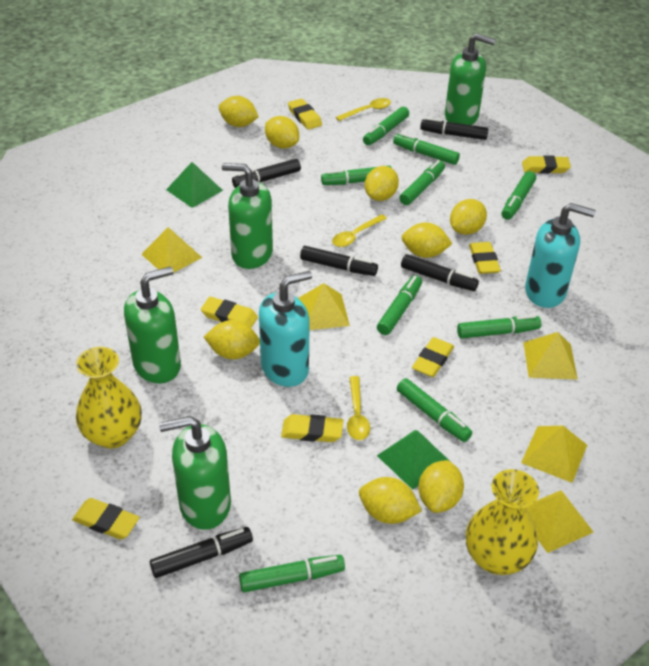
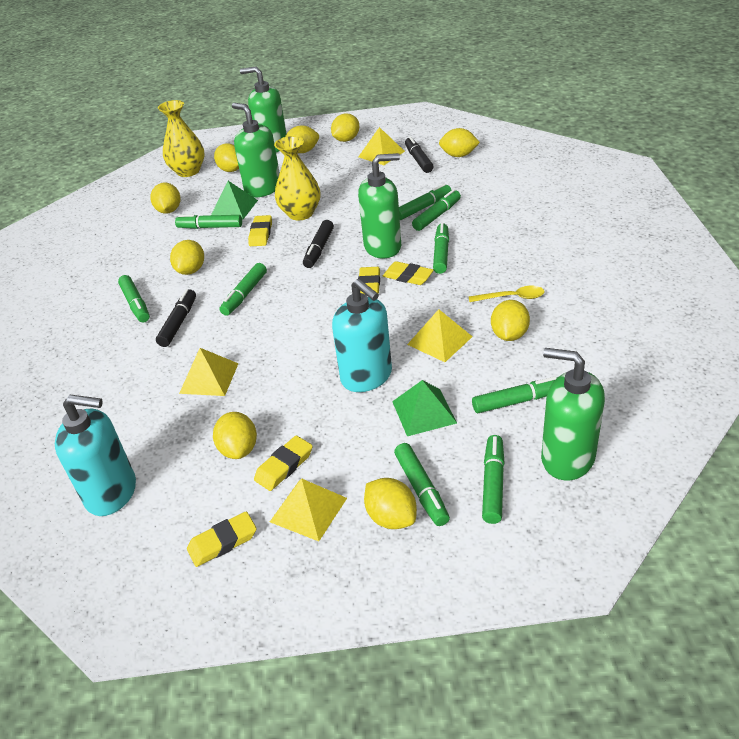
black marker: 5 -> 3
yellow eraser: 7 -> 5
yellow lemon: 8 -> 9
yellow pyramid: 5 -> 4
yellow spoon: 3 -> 1

